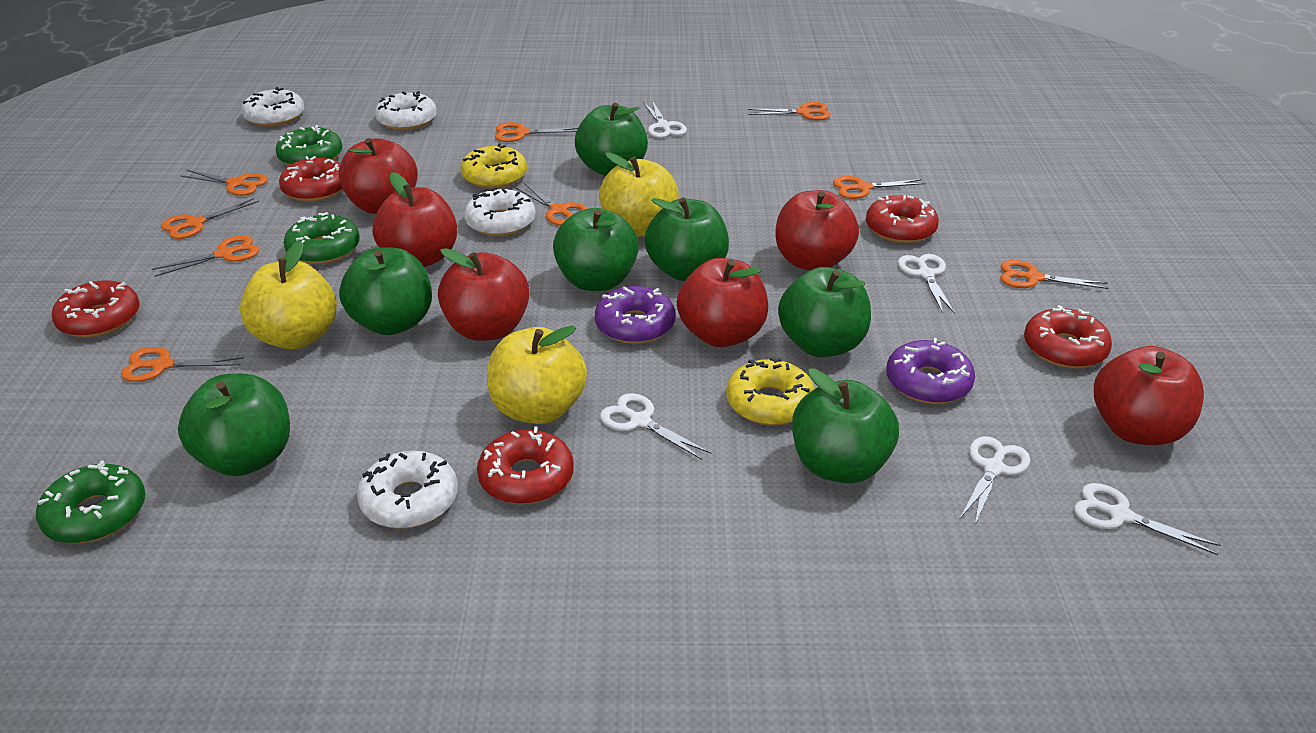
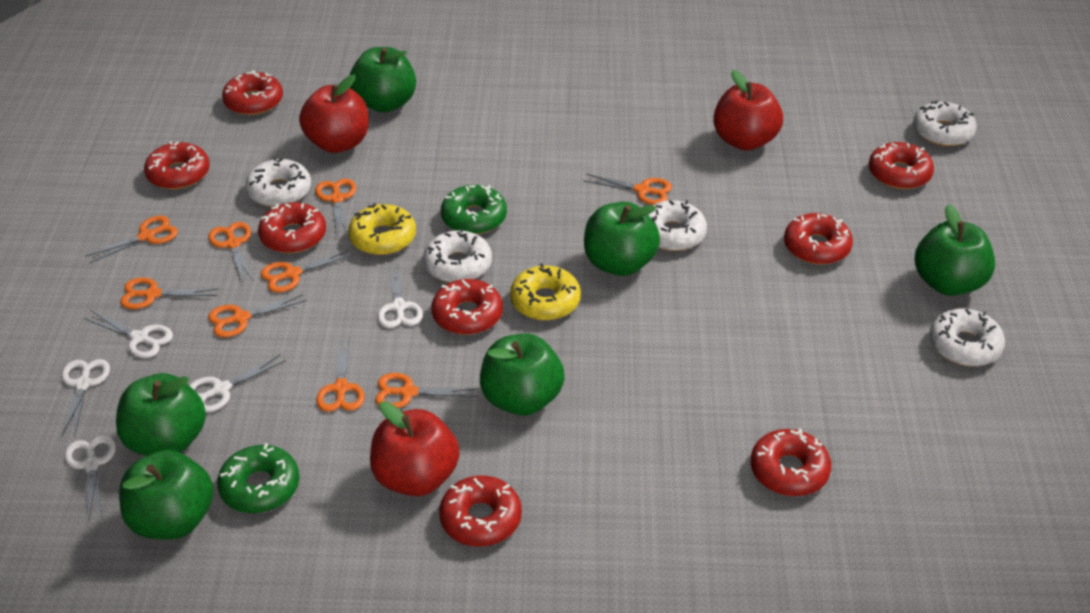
green apple: 7 -> 6
green donut: 3 -> 2
purple donut: 2 -> 0
red apple: 6 -> 3
red donut: 5 -> 8
white donut: 4 -> 5
yellow apple: 3 -> 0

